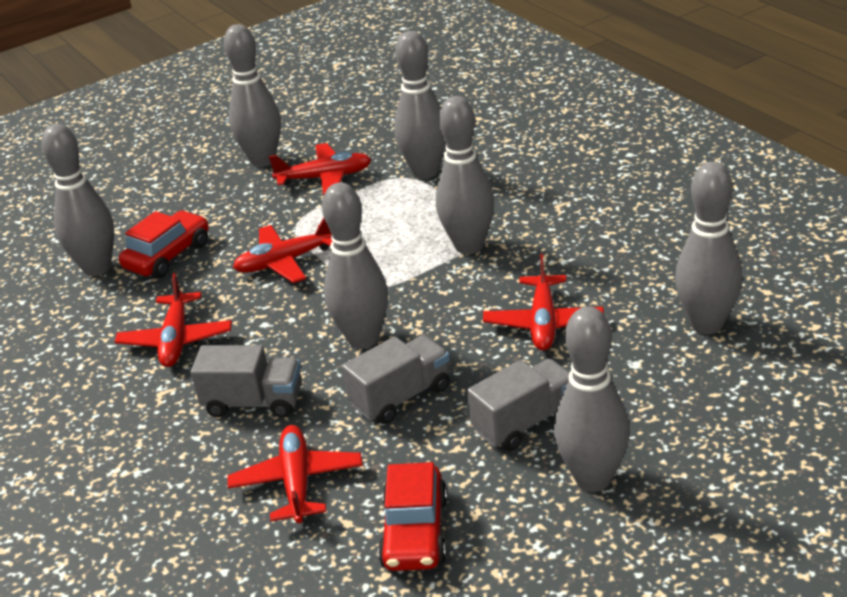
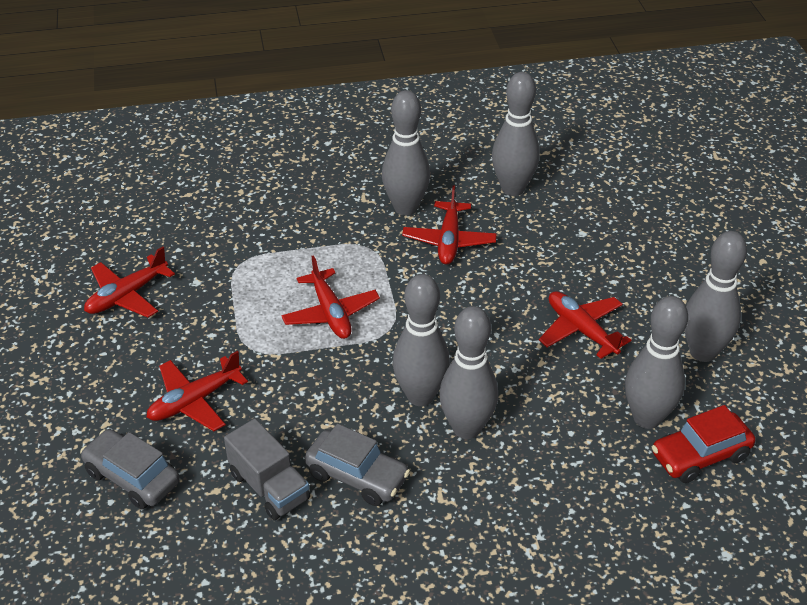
grey bowling pin: 7 -> 6
grey car: 0 -> 2
grey truck: 3 -> 1
red car: 2 -> 1

